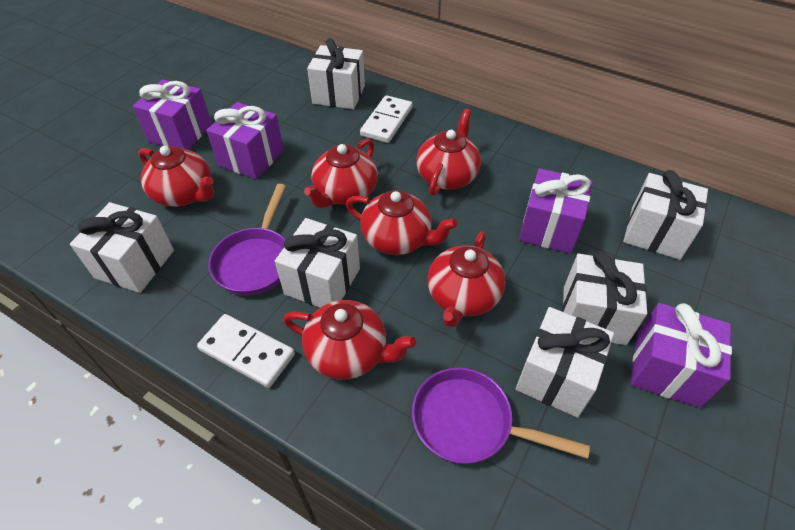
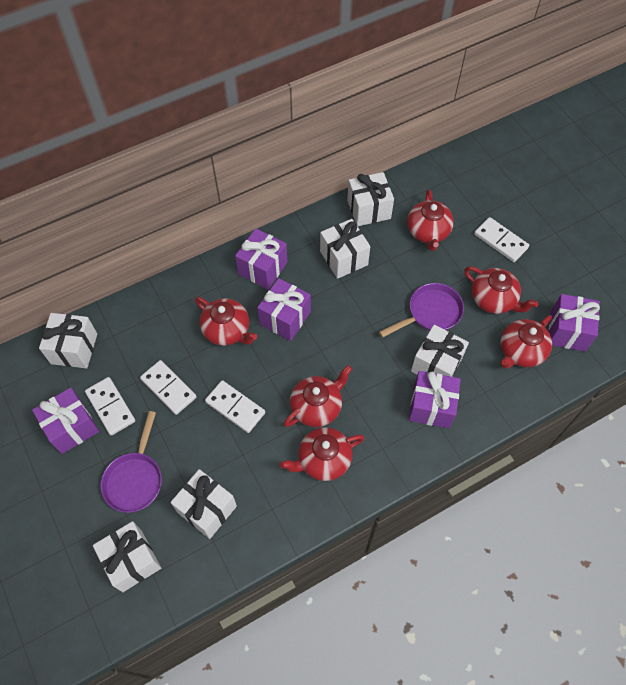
purple gift: 4 -> 5
white domino: 2 -> 4

